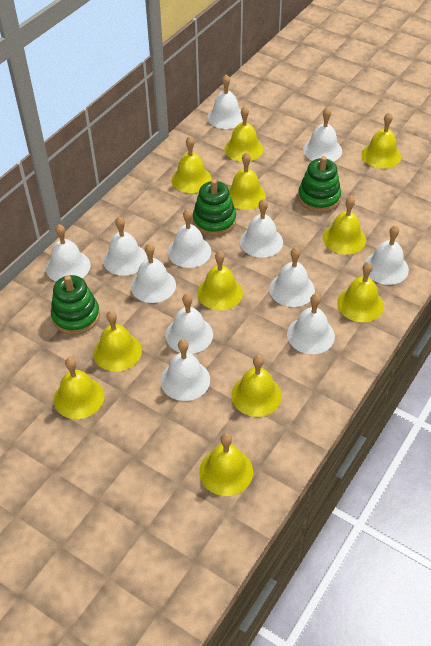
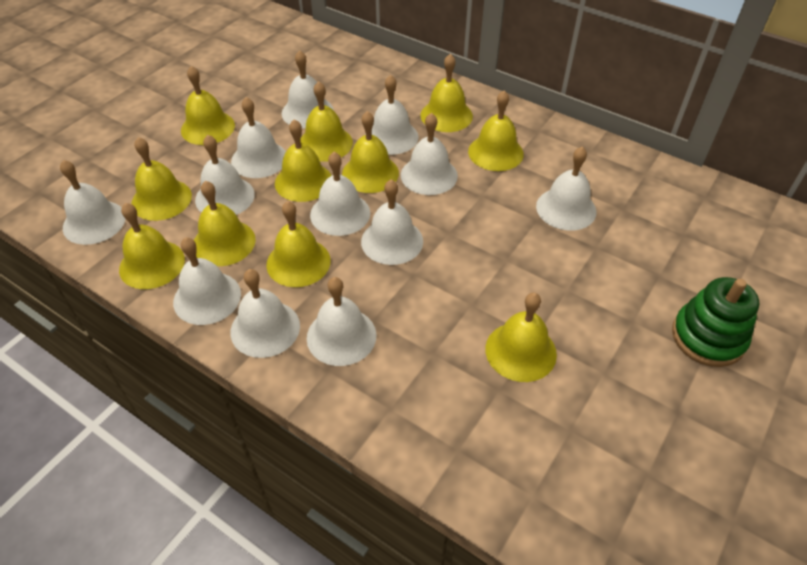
green stacking toy: 3 -> 1

